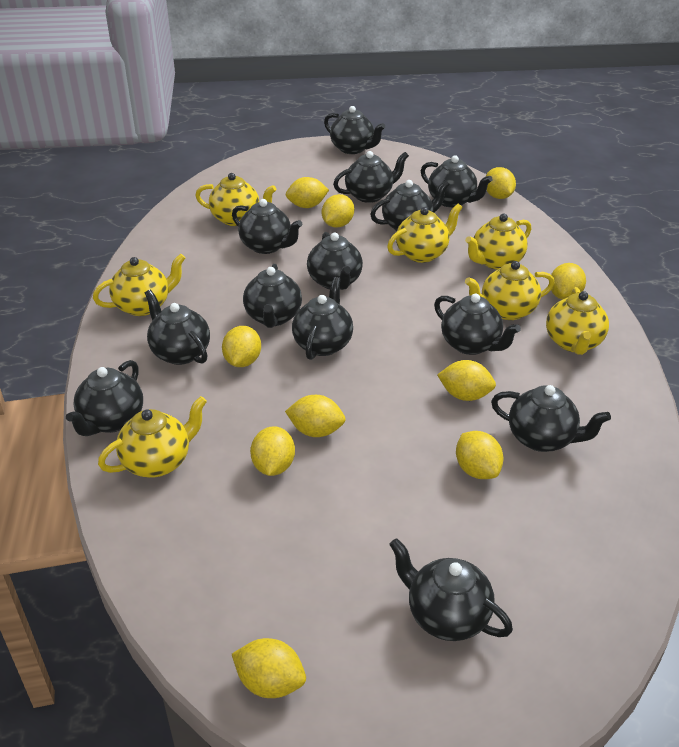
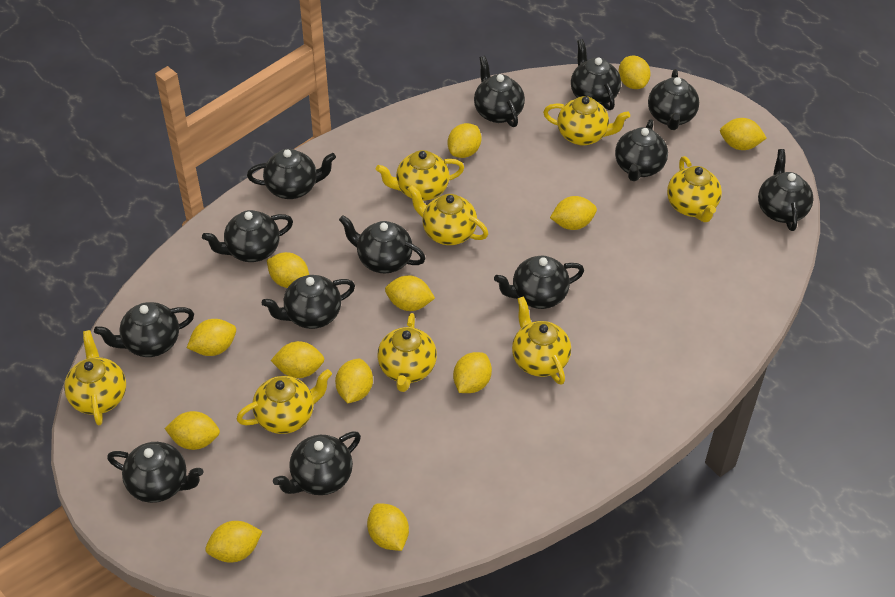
yellow lemon: 10 -> 13
yellow teapot: 7 -> 8

